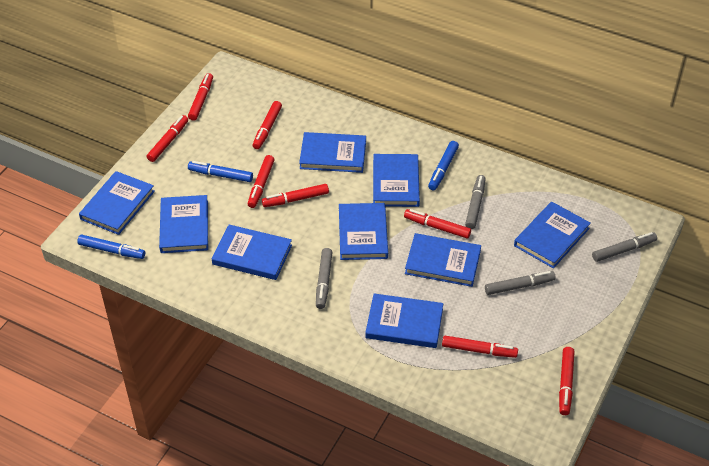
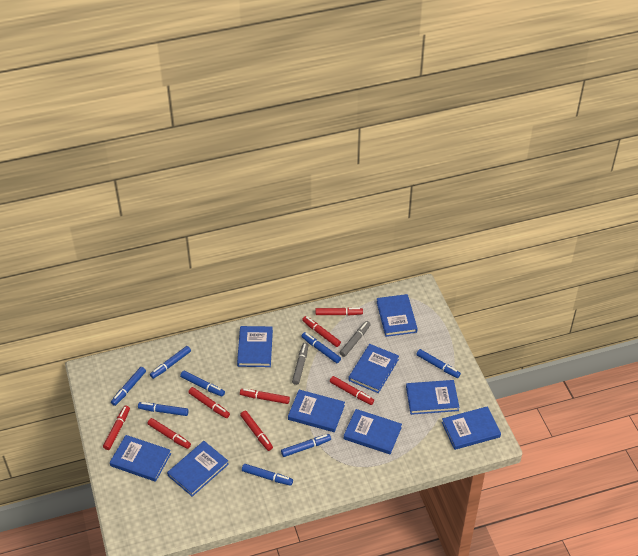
blue marker: 3 -> 8
grey marker: 4 -> 2

